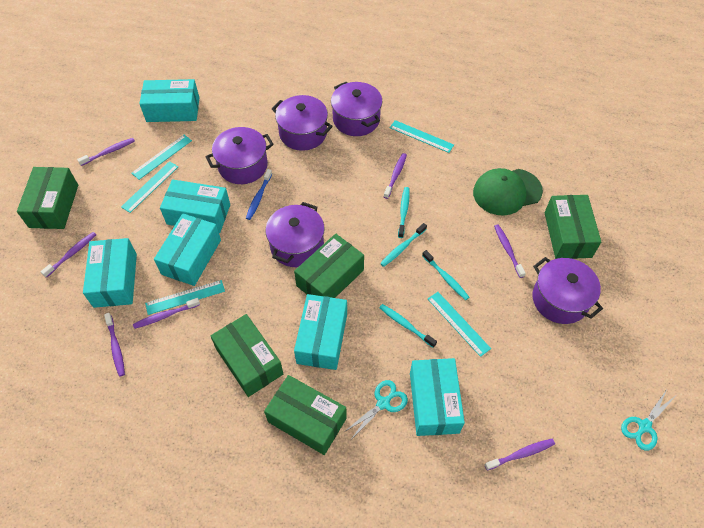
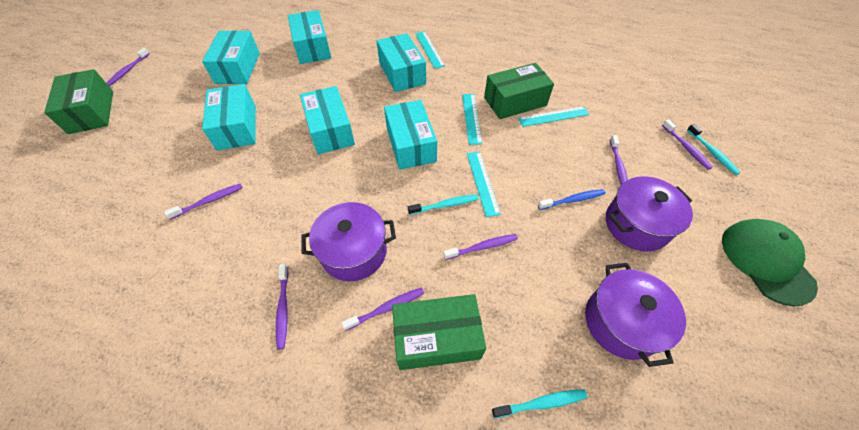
green box: 5 -> 3
purple pot: 5 -> 3
turquoise ruler: 5 -> 4
turquoise scissors: 2 -> 0
turquoise toothbrush: 4 -> 3

